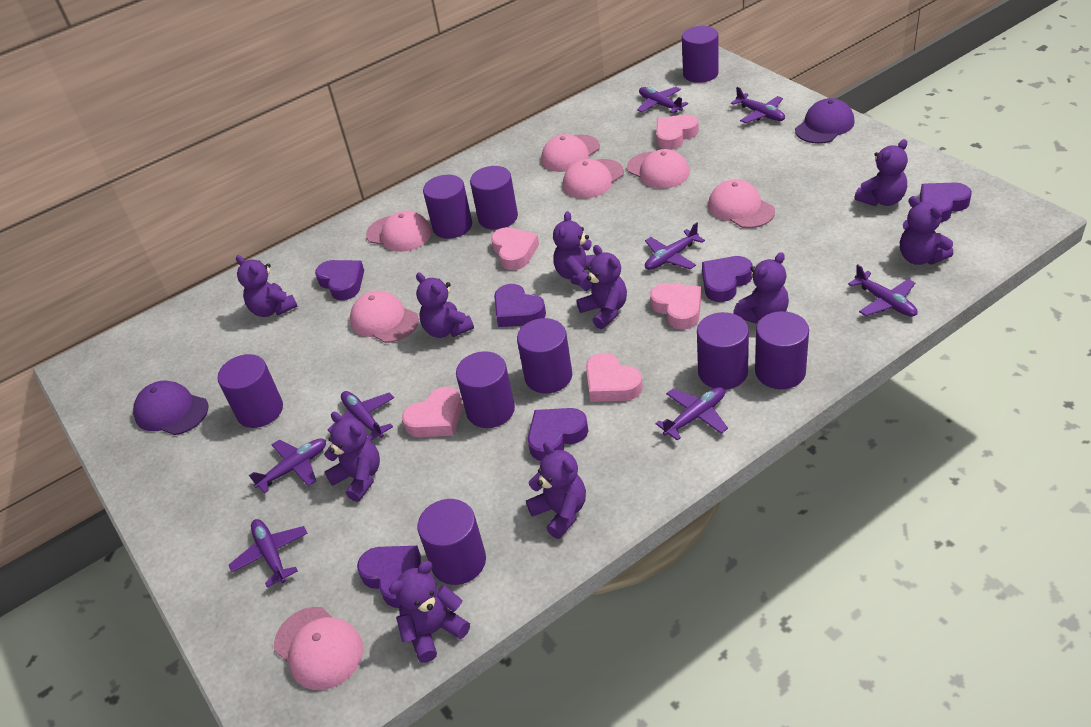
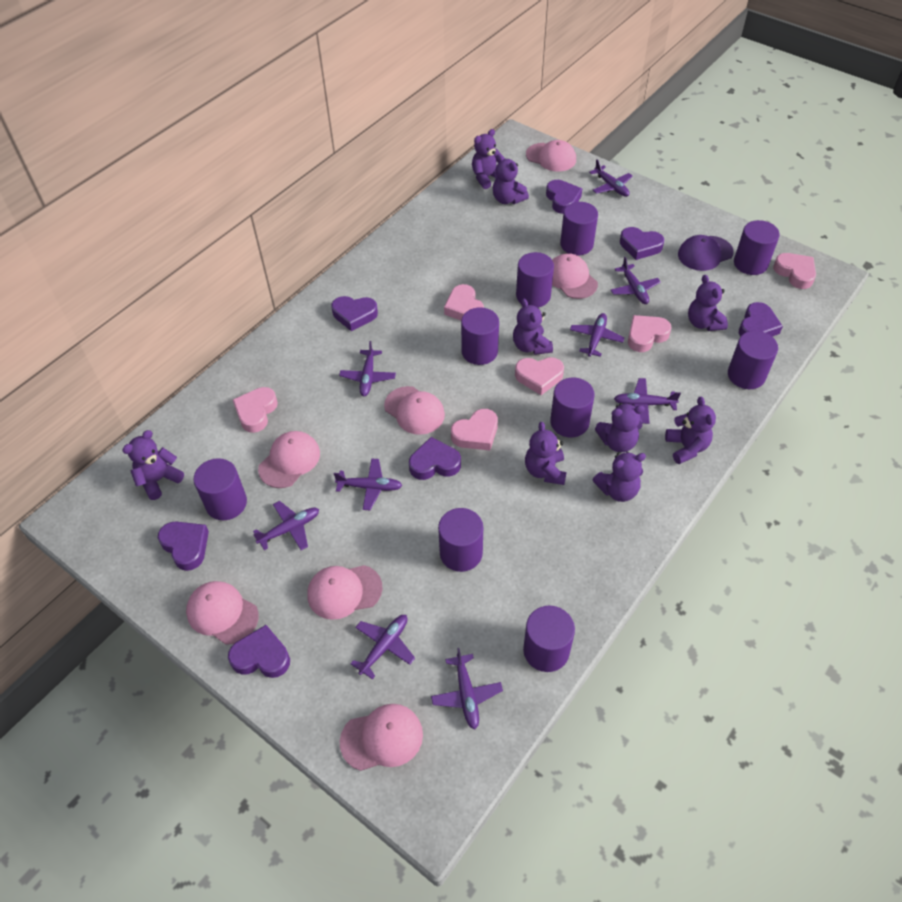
pink heart: 5 -> 6
purple cap: 2 -> 1
purple heart: 6 -> 7
purple plane: 8 -> 9
purple teddy bear: 10 -> 9

